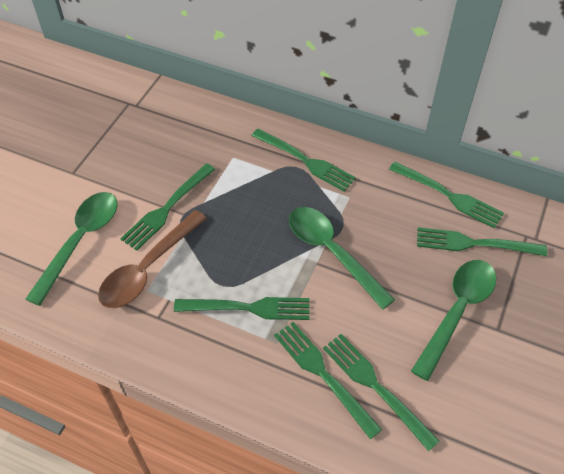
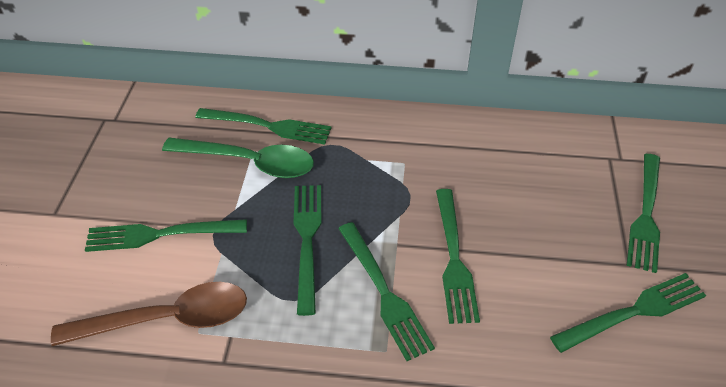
green spoon: 3 -> 1

